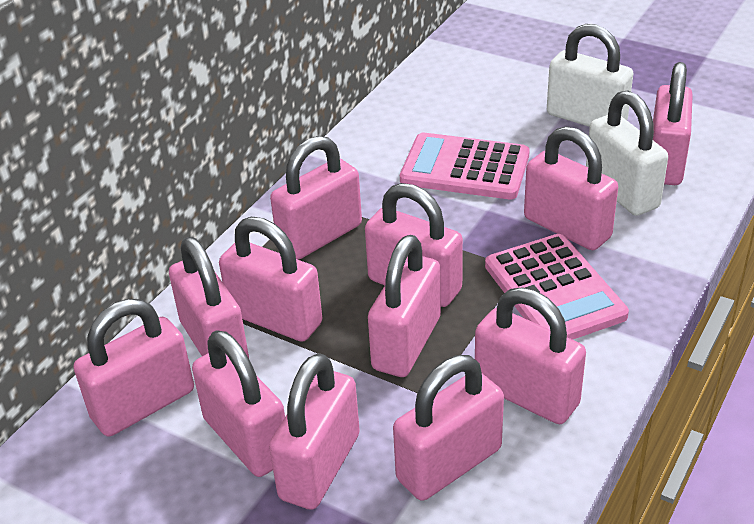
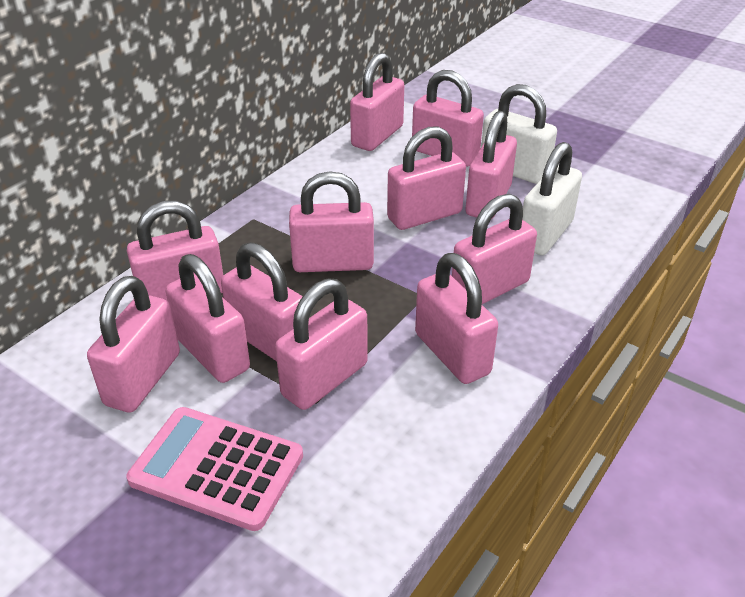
pink calculator: 2 -> 1

